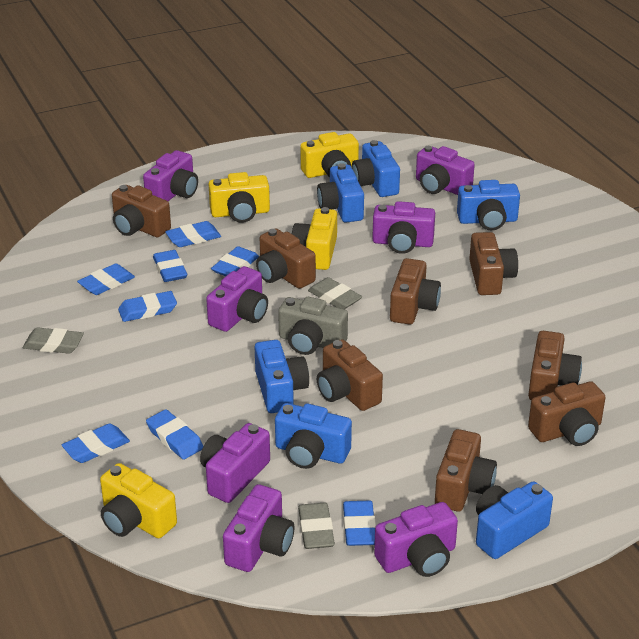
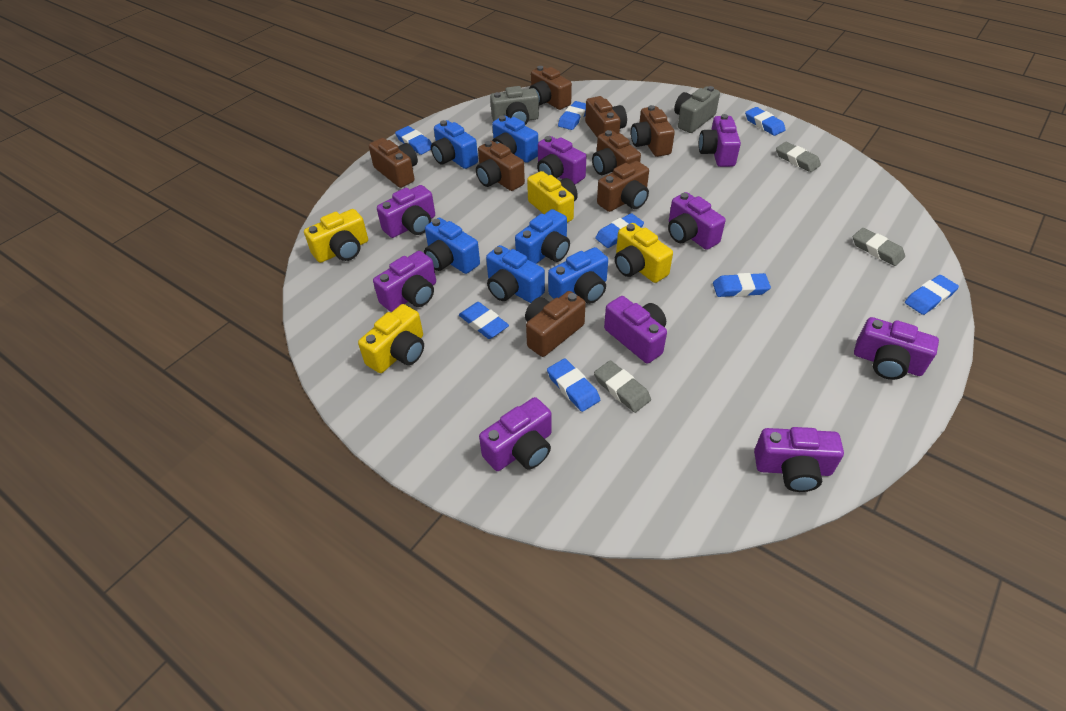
grey camera: 1 -> 2
purple camera: 7 -> 9

